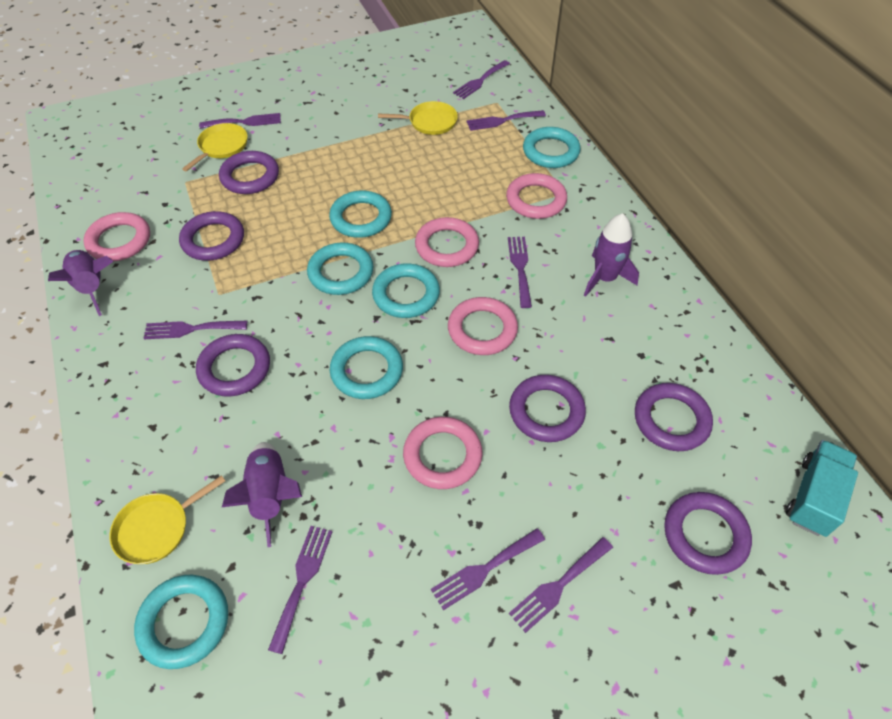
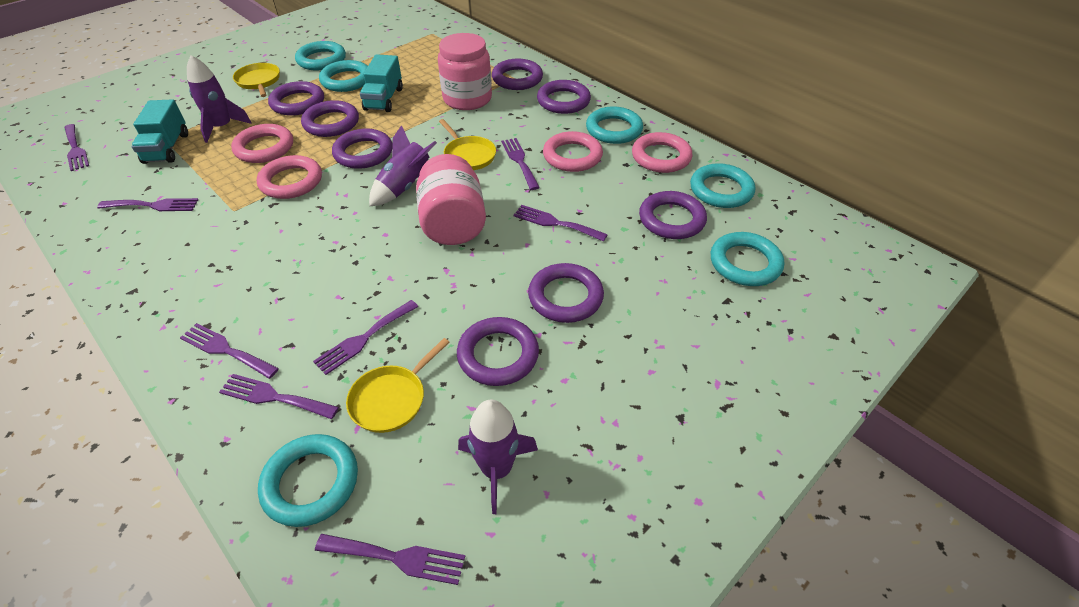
pink jar: 0 -> 2
pink ring: 5 -> 4
purple ring: 6 -> 8
turquoise truck: 1 -> 2

